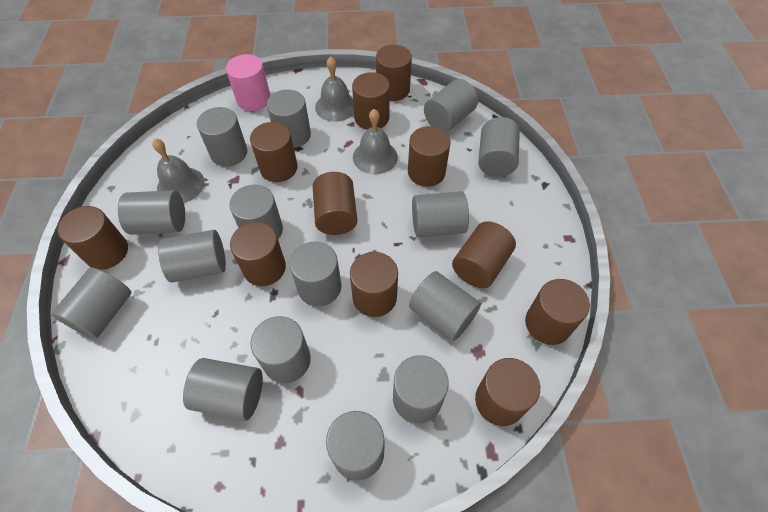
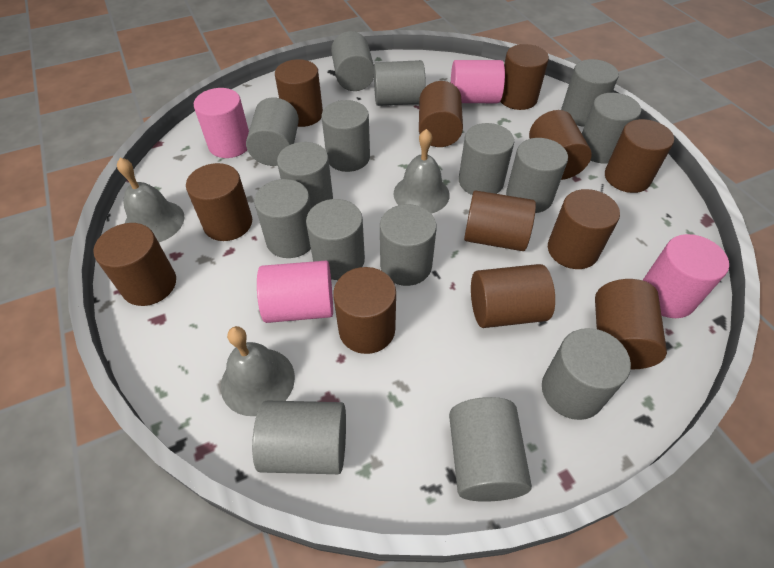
brown cylinder: 11 -> 12
pink cylinder: 1 -> 4

